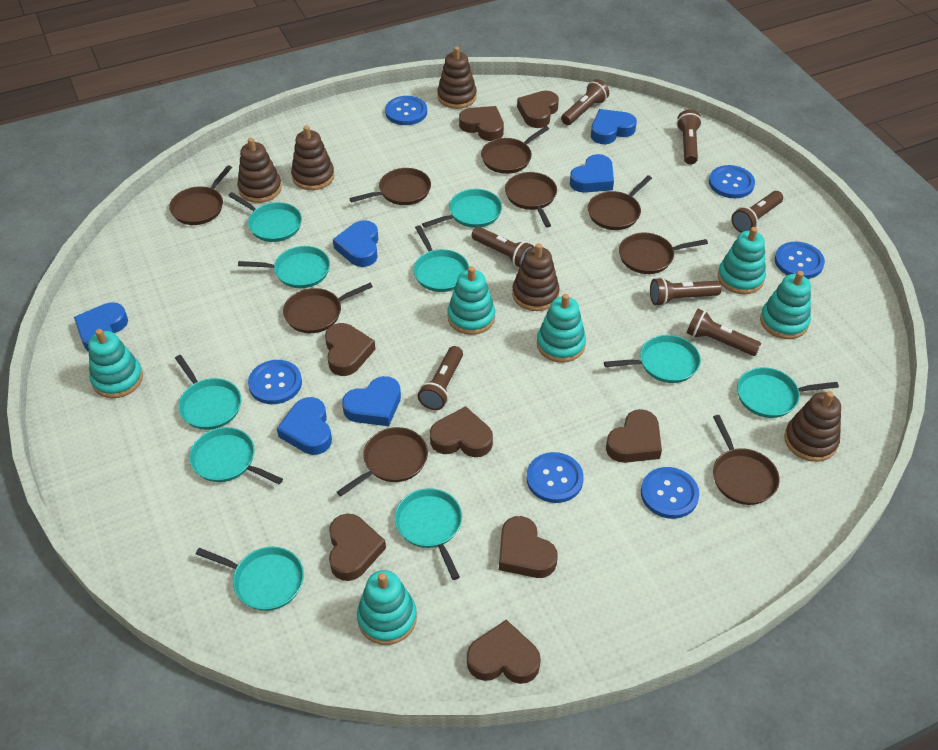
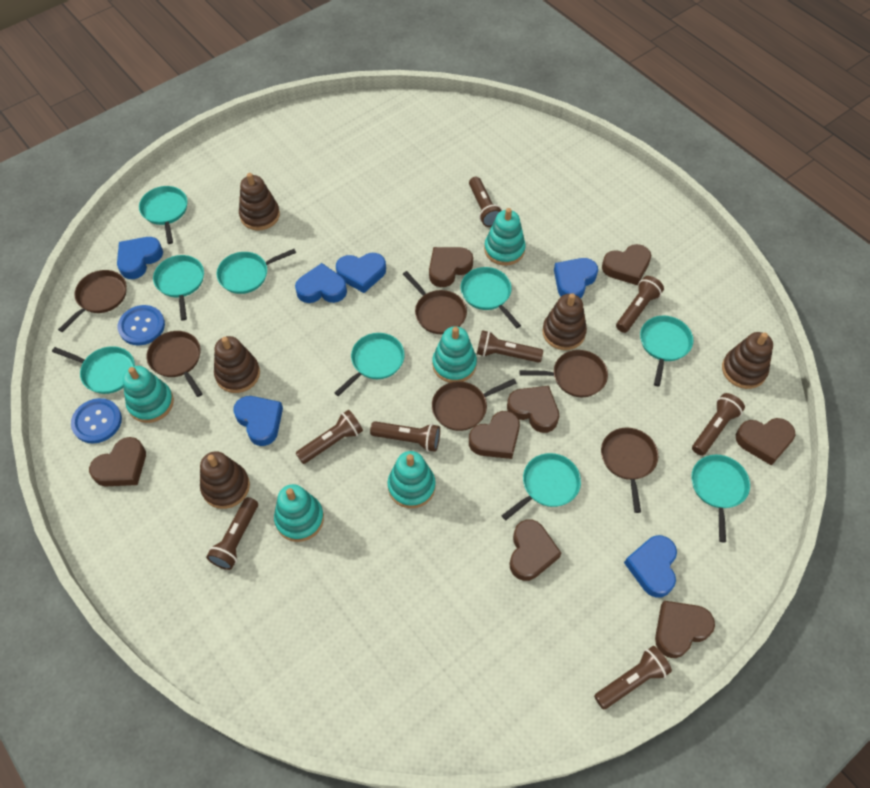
blue button: 6 -> 2
brown flashlight: 7 -> 8
brown pan: 9 -> 6
turquoise pan: 10 -> 9
turquoise stacking toy: 6 -> 5

